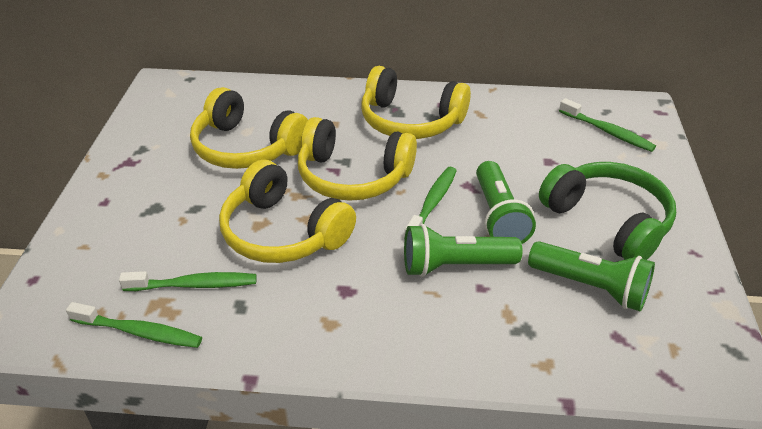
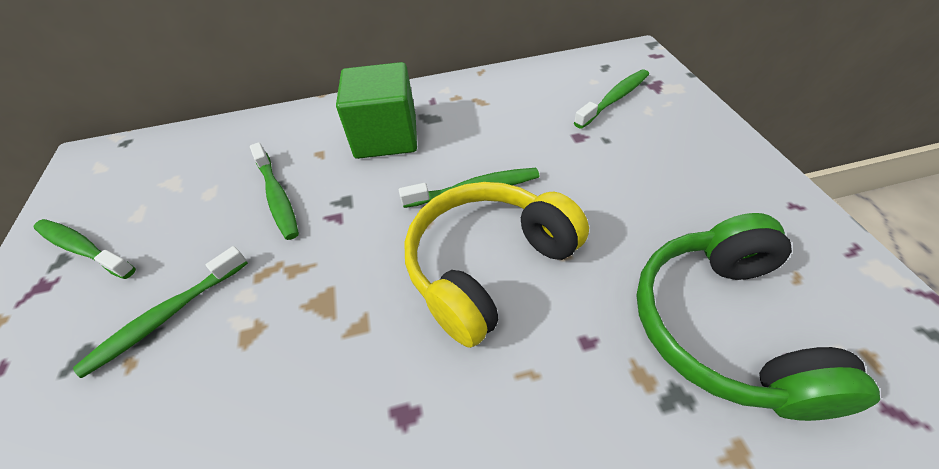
green cube: 0 -> 1
green flashlight: 3 -> 0
green toothbrush: 4 -> 5
yellow headphones: 4 -> 1

